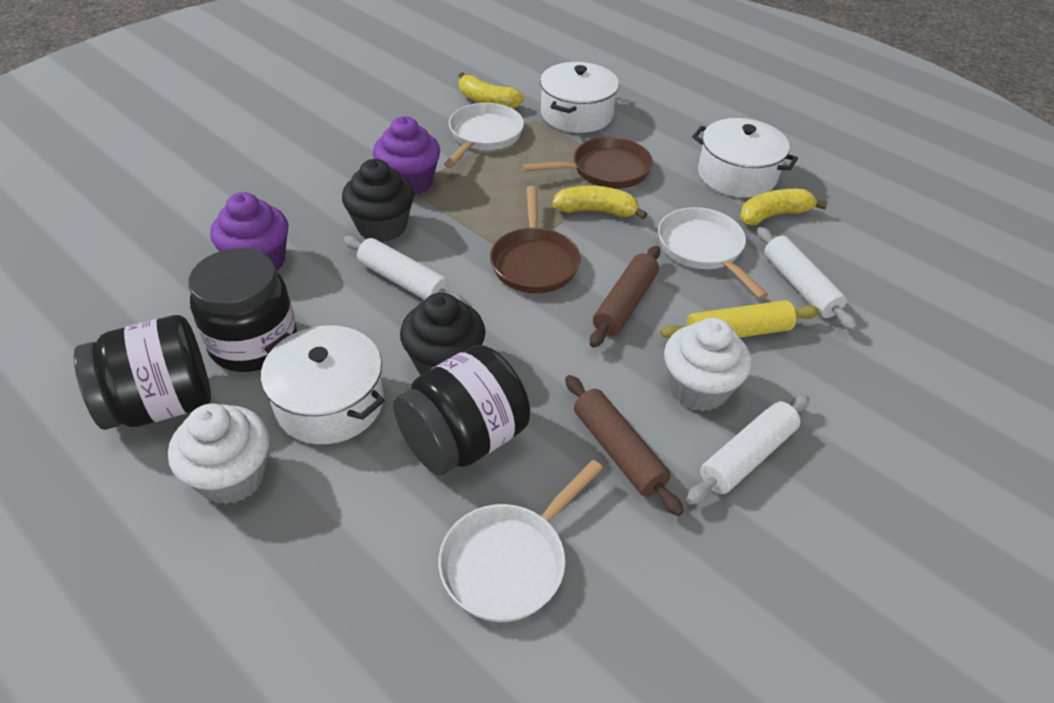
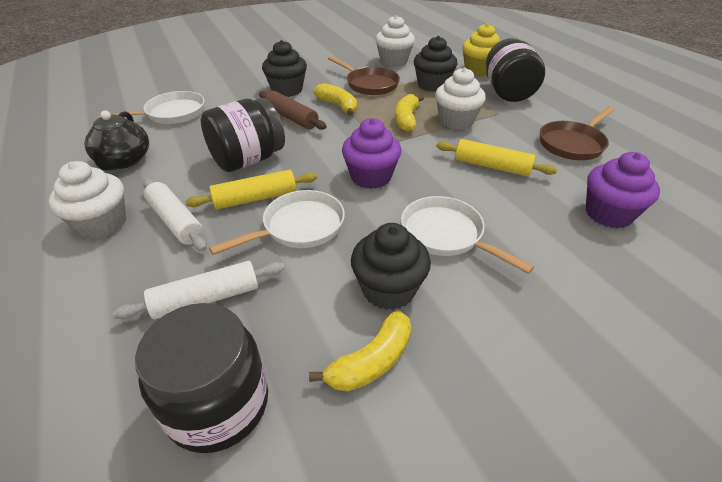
black cupcake: 2 -> 3
black teapot: 0 -> 1
brown rolling pin: 2 -> 1
white cupcake: 2 -> 3
white pot: 3 -> 0
white rolling pin: 3 -> 2
yellow cupcake: 0 -> 1
yellow rolling pin: 1 -> 2

